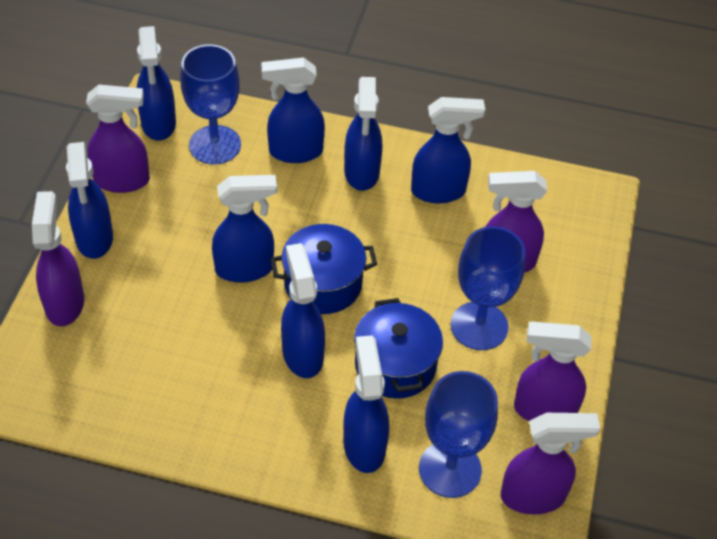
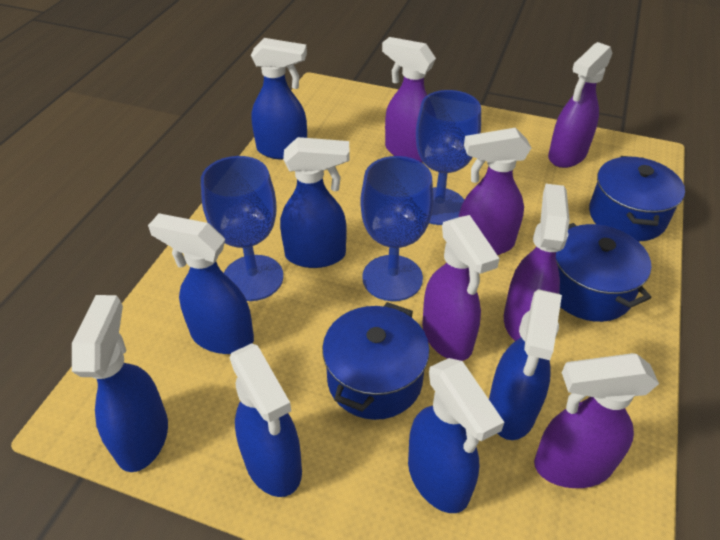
blue pot: 2 -> 3
blue spray bottle: 8 -> 7
purple spray bottle: 5 -> 6

